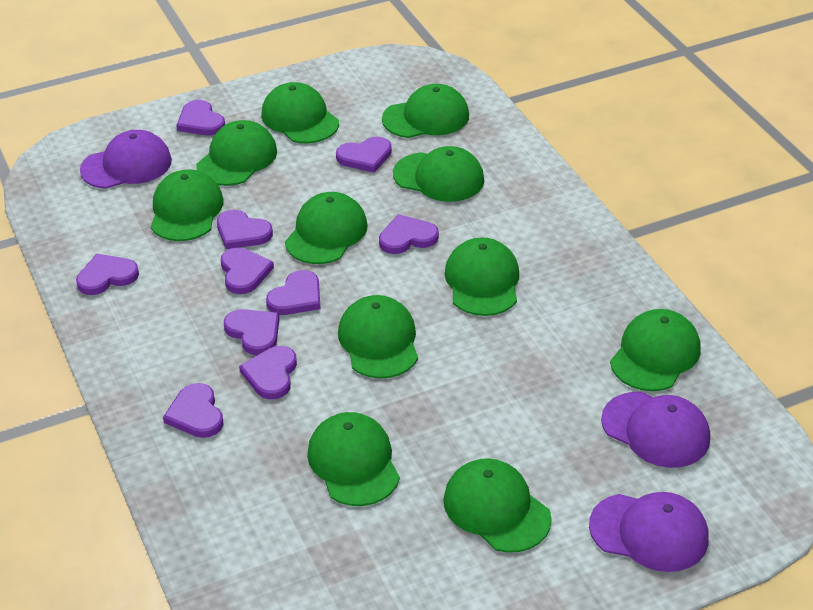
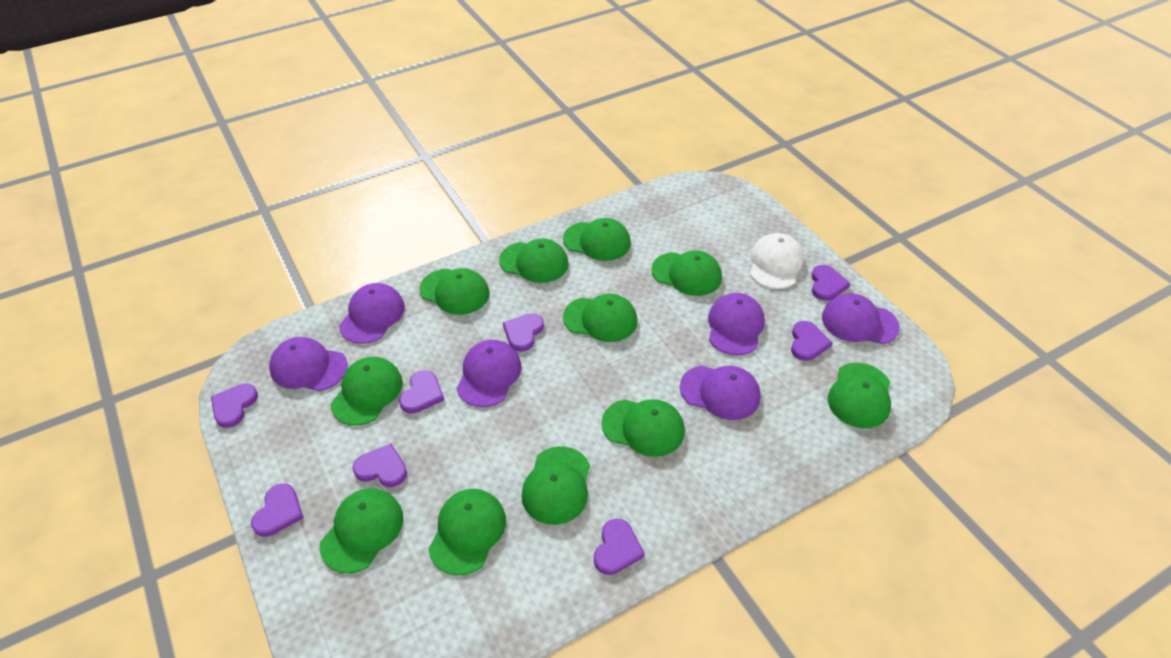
purple cap: 3 -> 6
purple heart: 10 -> 8
white cap: 0 -> 1

